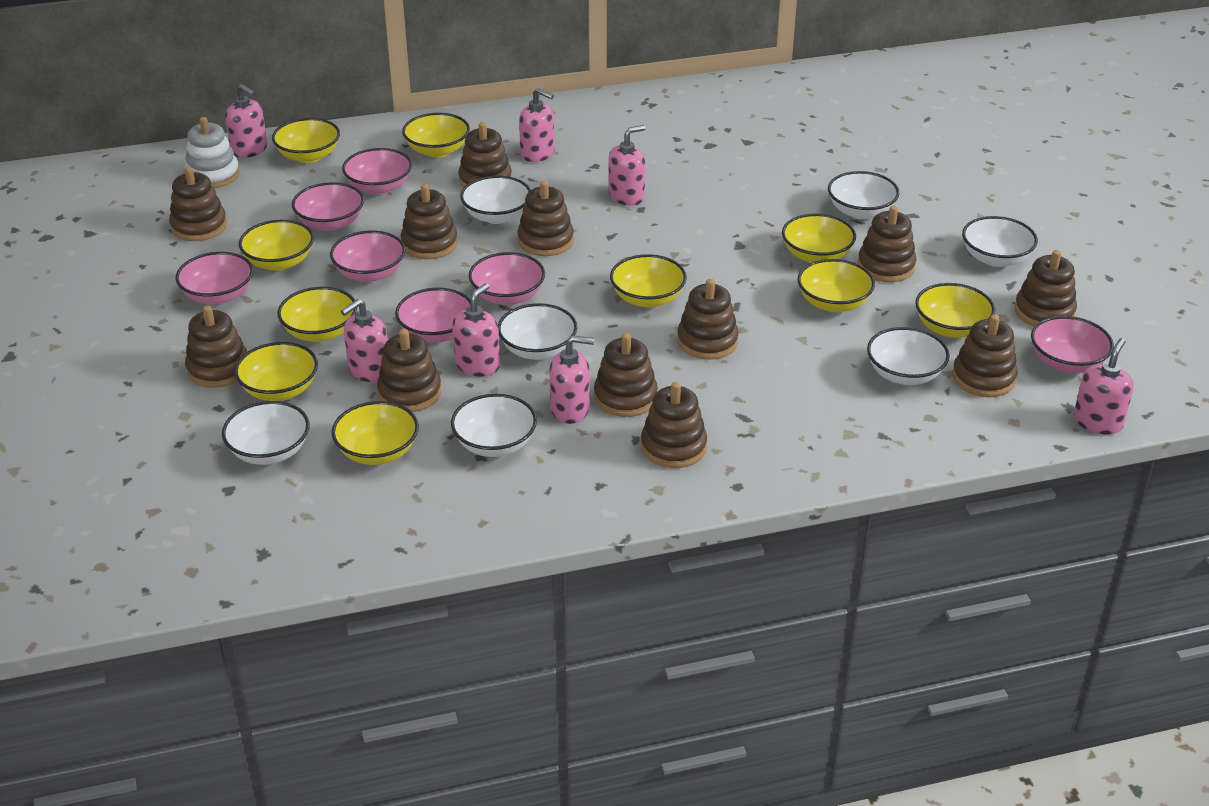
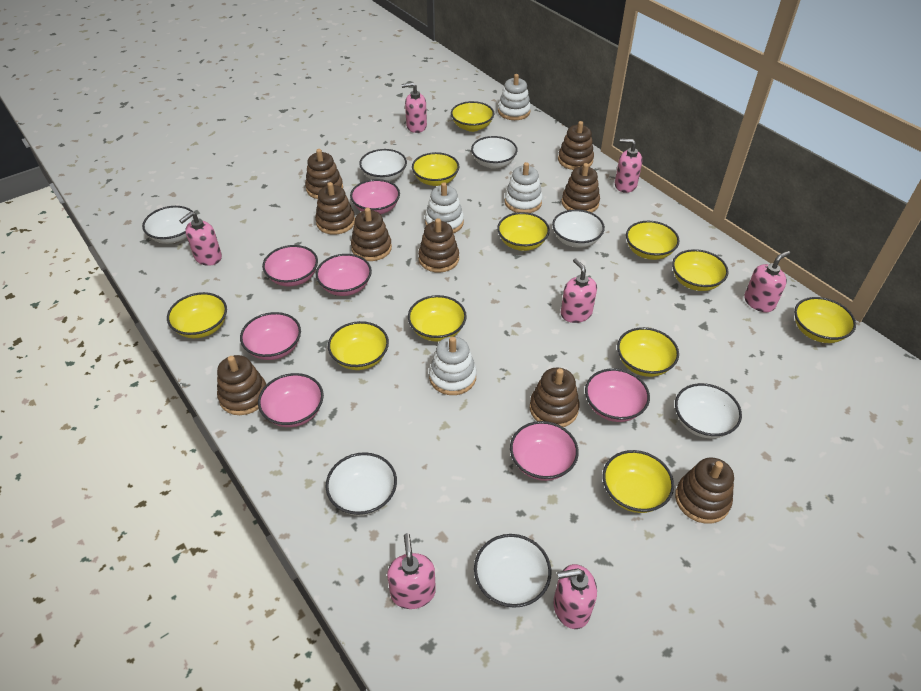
brown stacking toy: 12 -> 9
white stacking toy: 1 -> 4
yellow bowl: 10 -> 11

